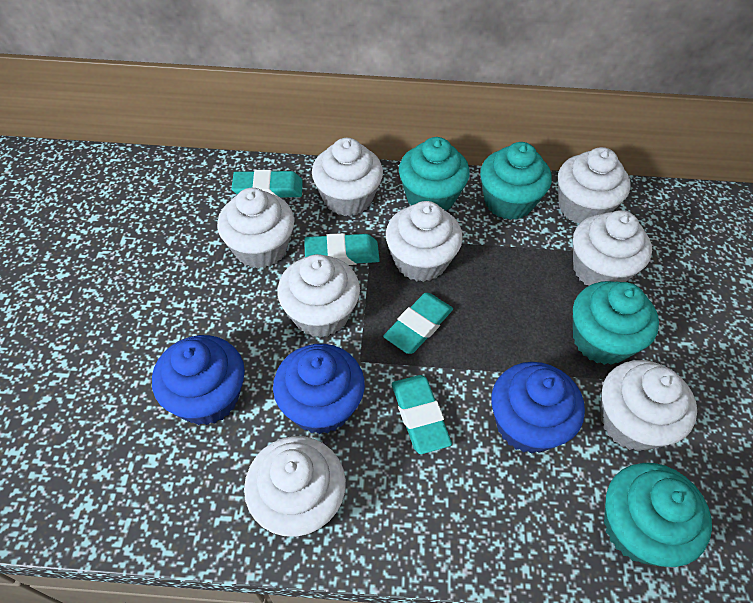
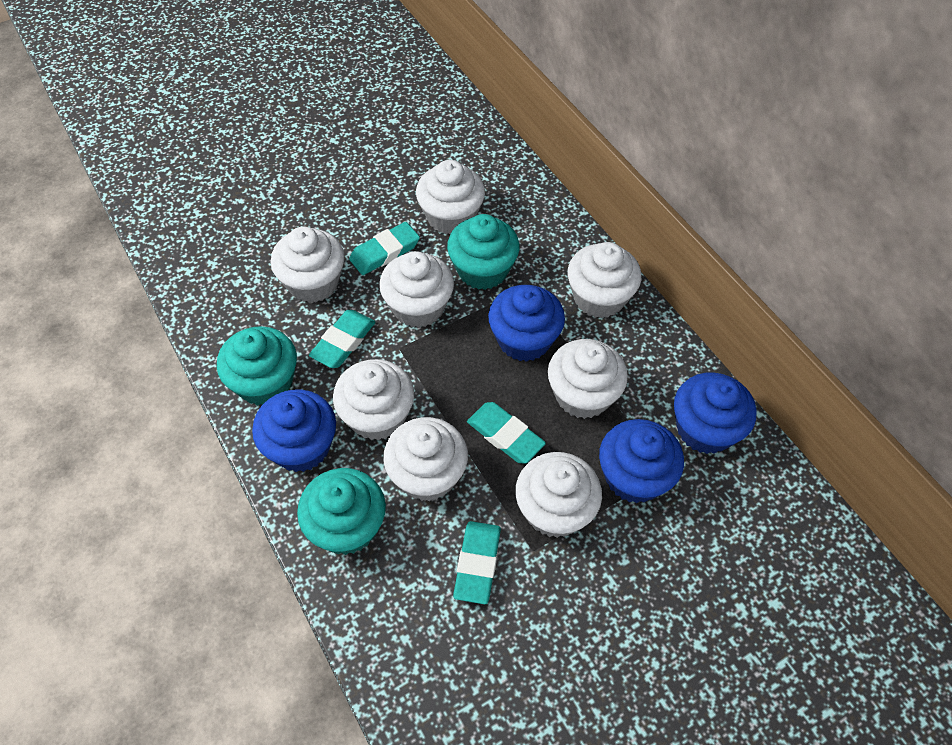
blue cupcake: 3 -> 4
turquoise cupcake: 4 -> 3

